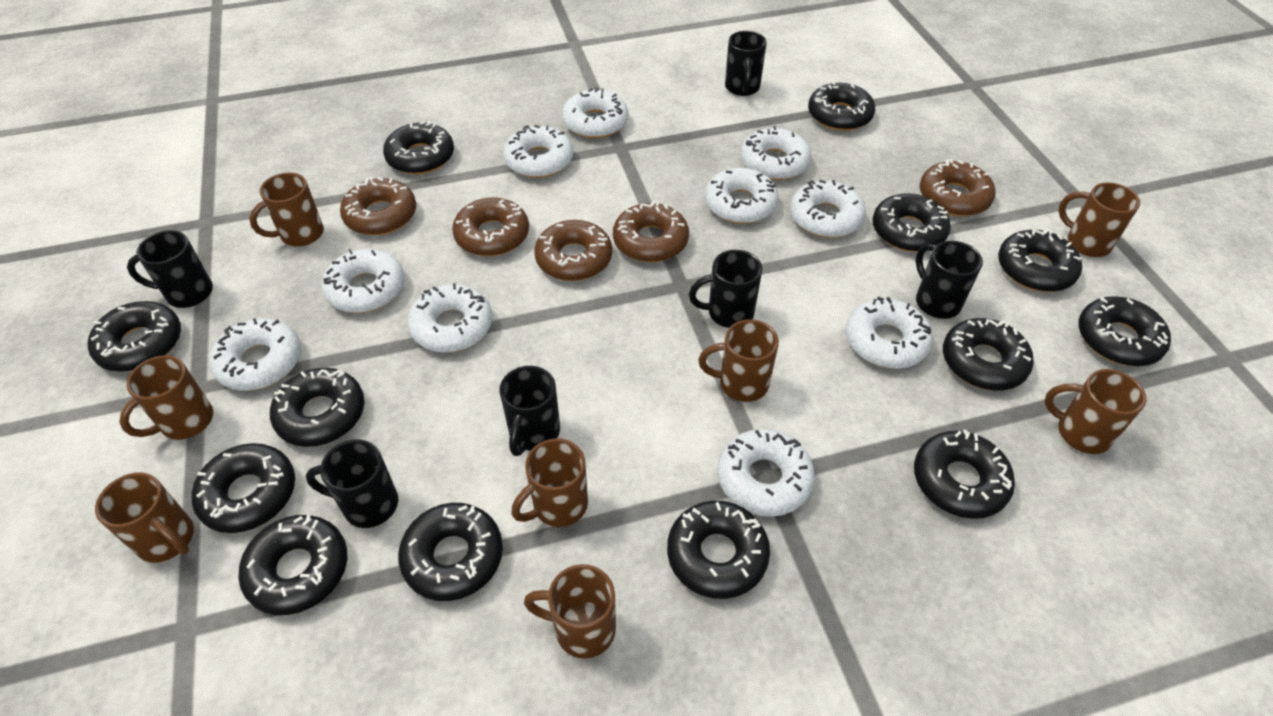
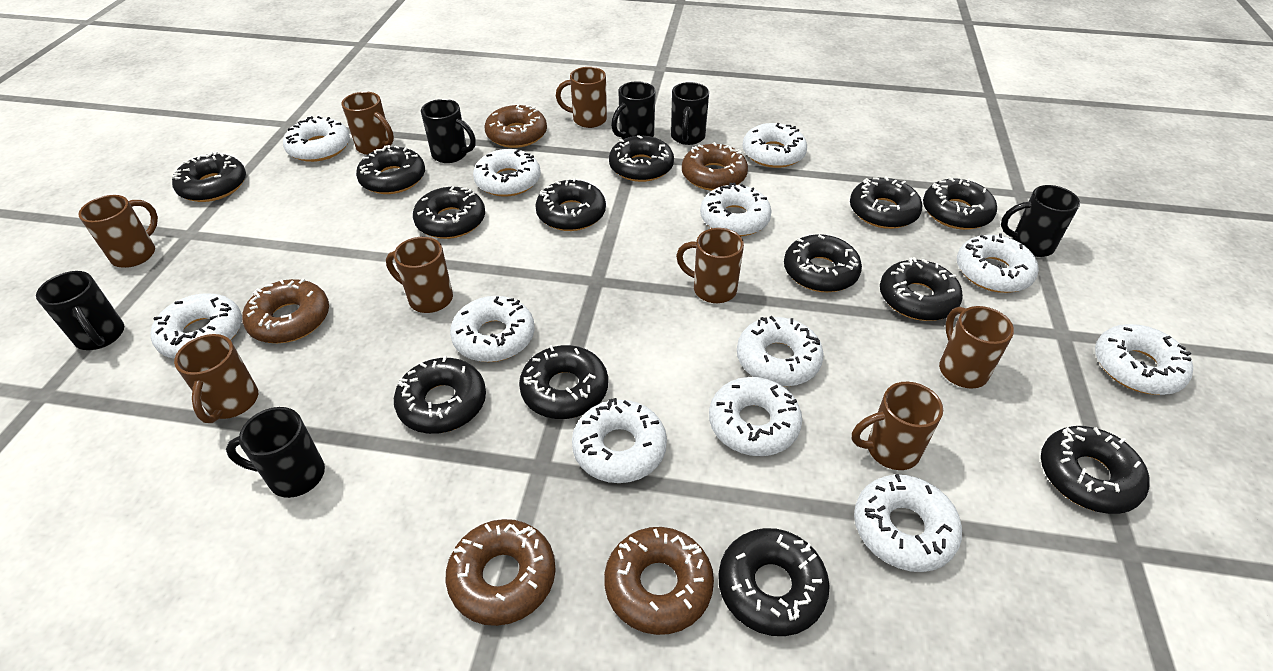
white donut: 10 -> 12

